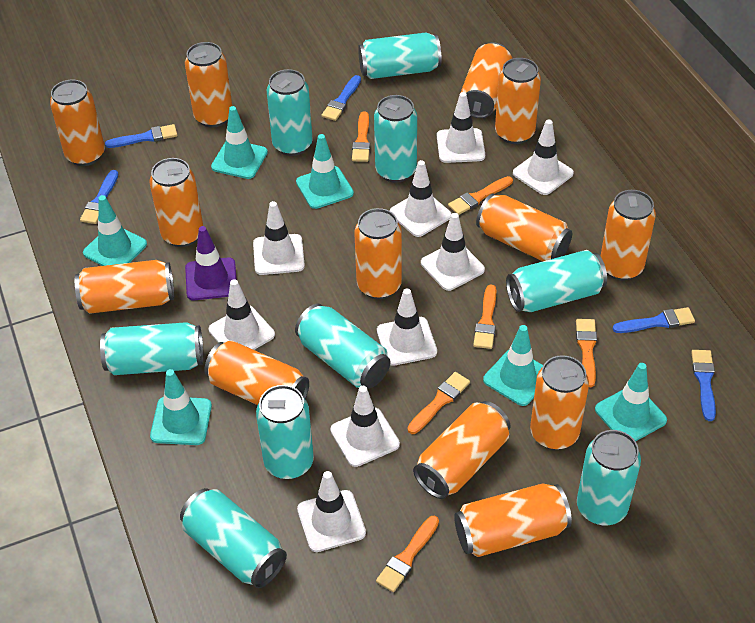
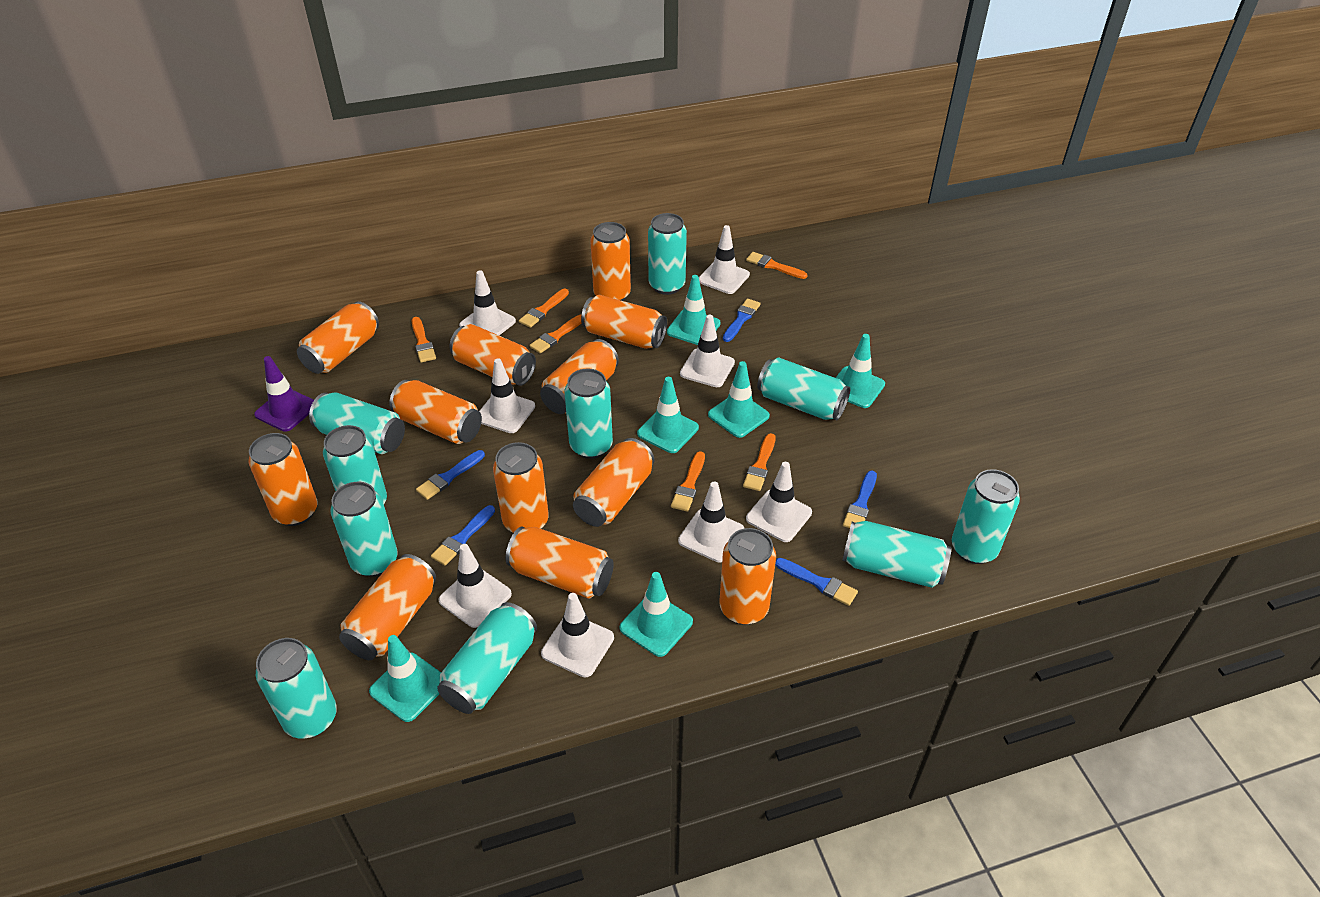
orange can: 13 -> 12
turquoise can: 9 -> 10
white traffic cone: 9 -> 8

